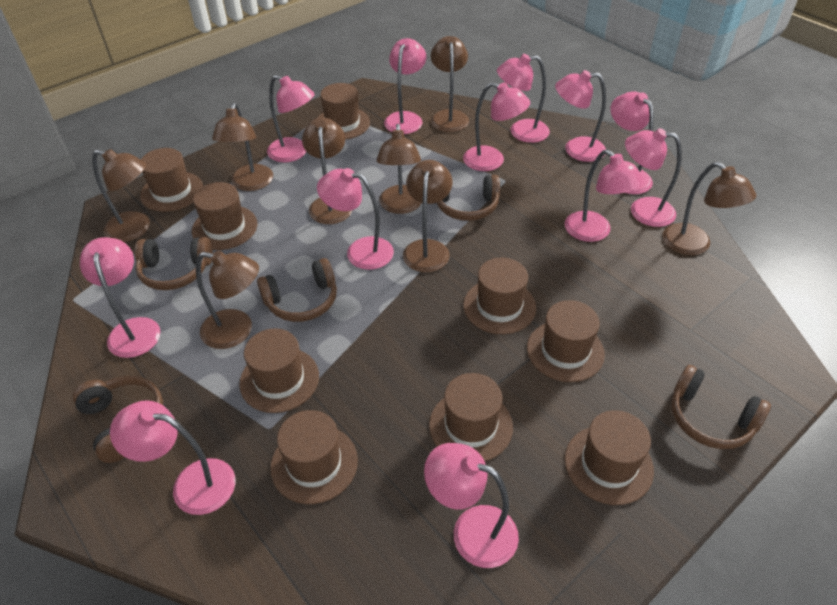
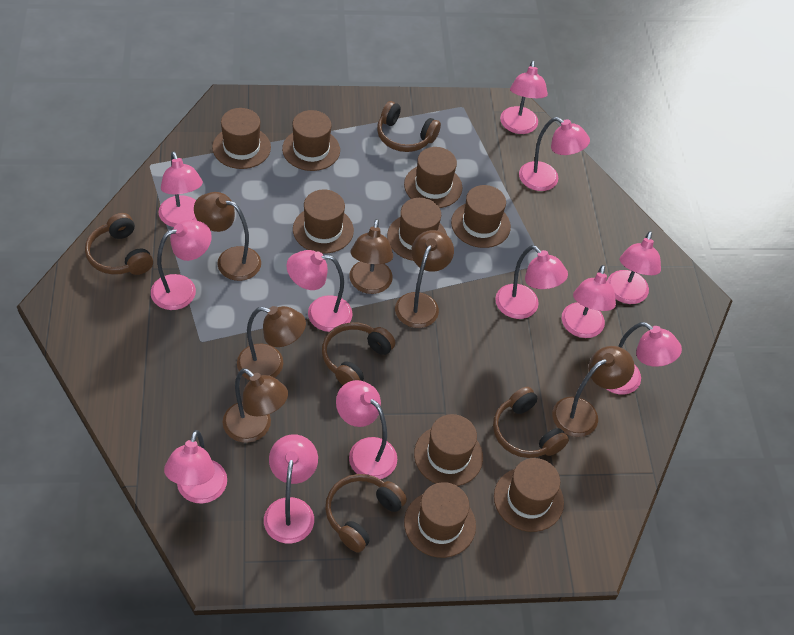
brown lamp: 8 -> 6

